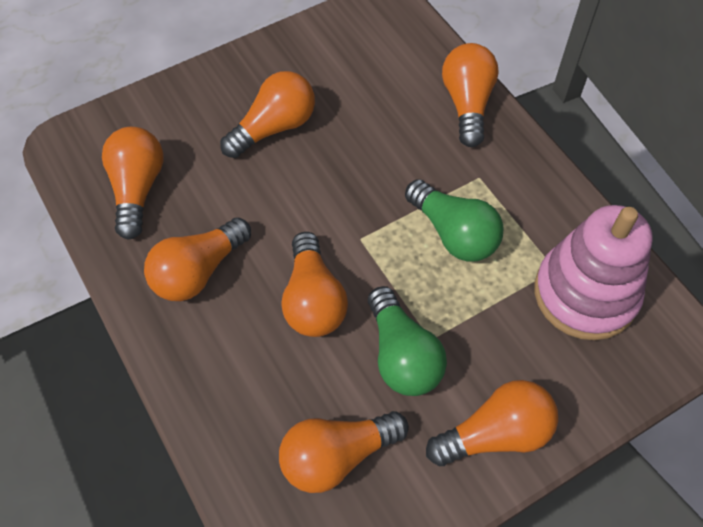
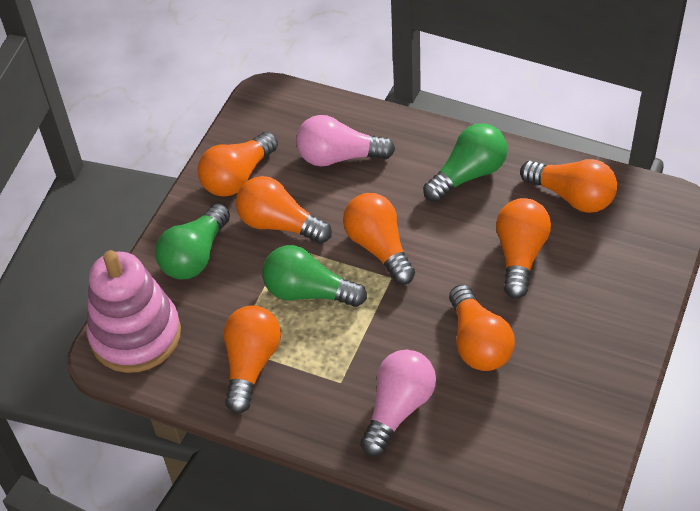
green light bulb: 2 -> 3
pink light bulb: 0 -> 2

